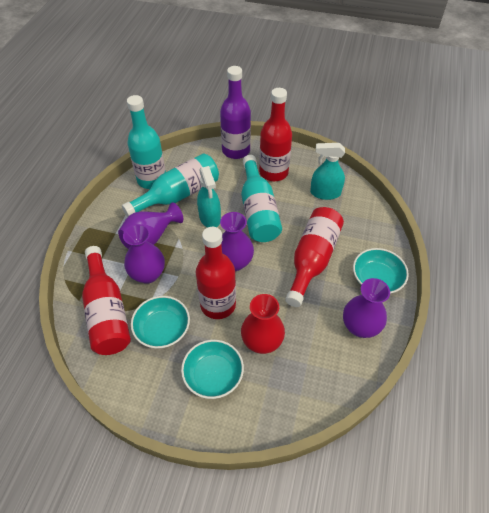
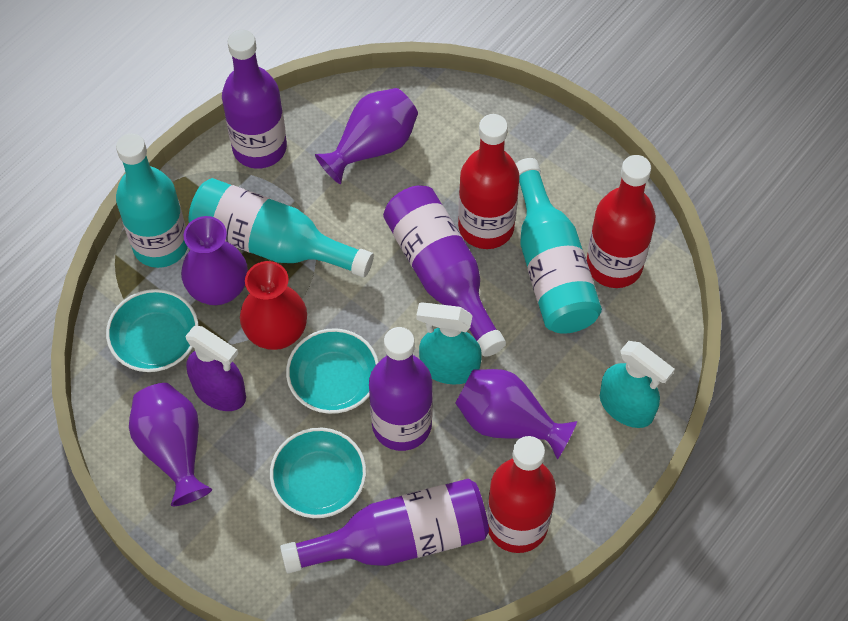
purple bottle: 1 -> 4
purple spray bottle: 0 -> 1
red bottle: 4 -> 3

